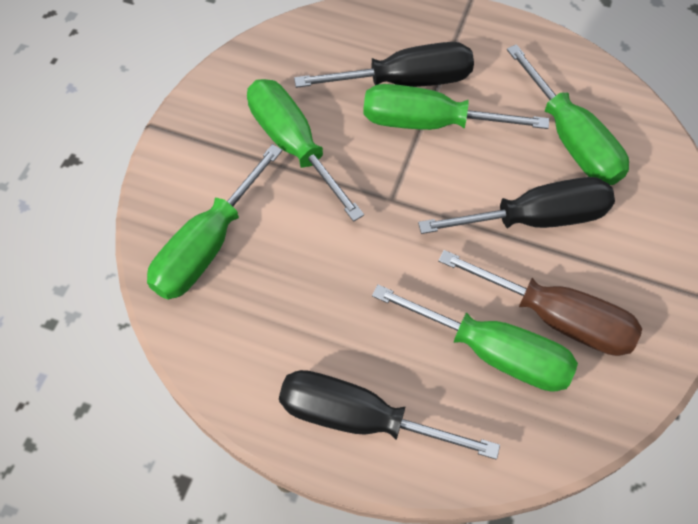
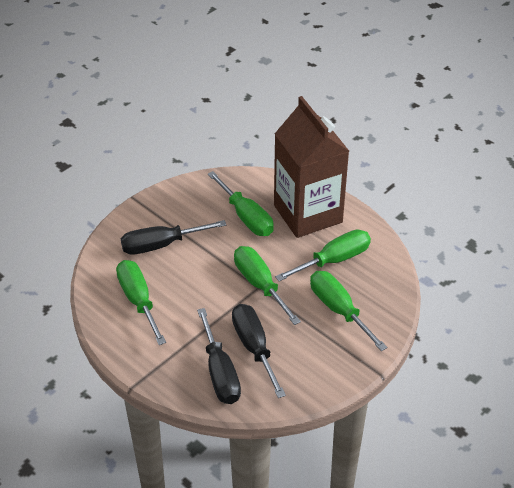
brown carton: 0 -> 1
brown screwdriver: 1 -> 0

